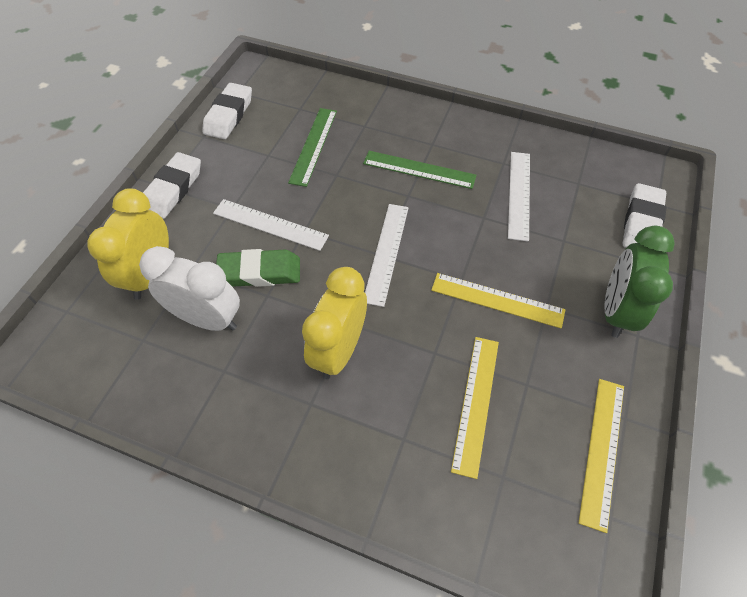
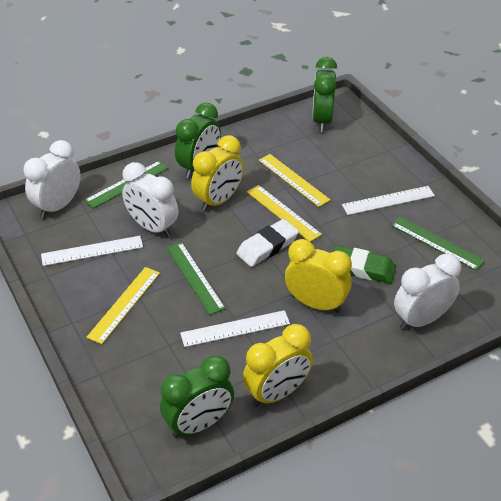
green clock: 1 -> 3
green ruler: 2 -> 3
white clock: 1 -> 3
white eraser: 3 -> 1
yellow clock: 2 -> 3

